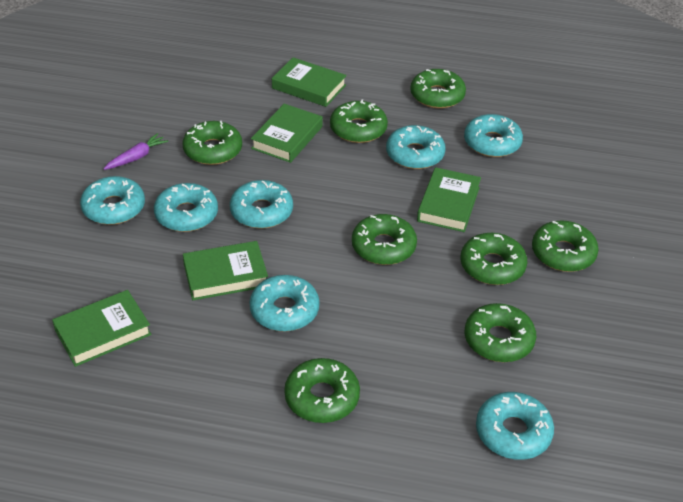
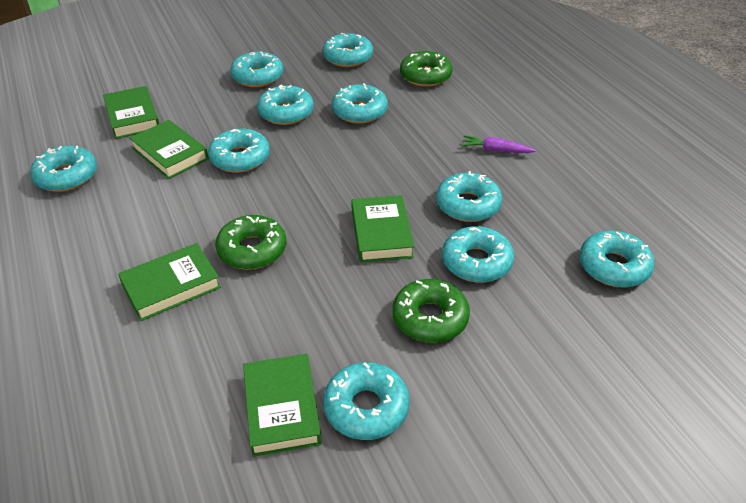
green donut: 8 -> 3
turquoise donut: 7 -> 10

